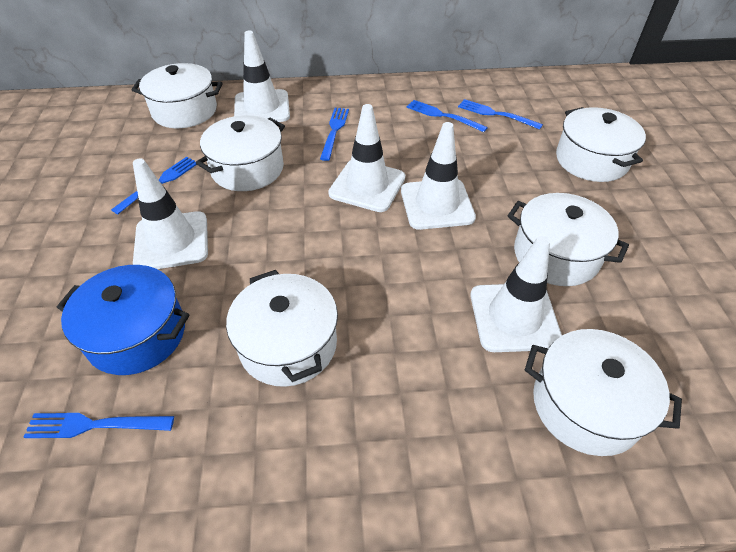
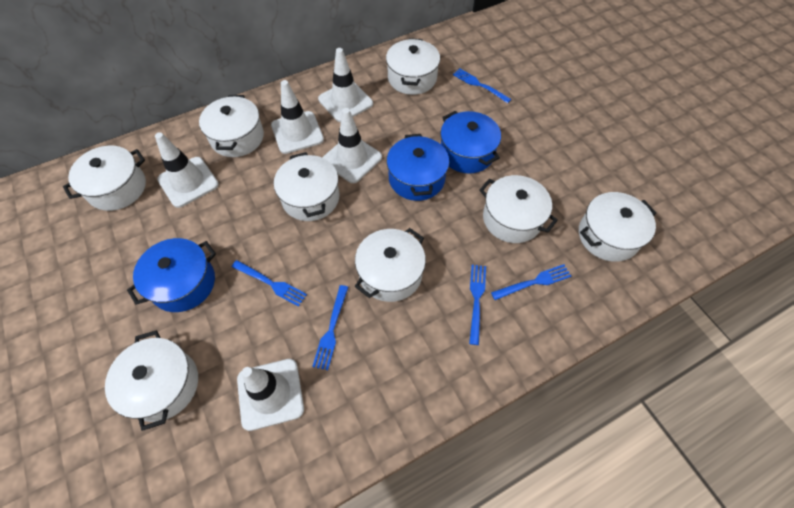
blue pot: 1 -> 3
white pot: 6 -> 8

